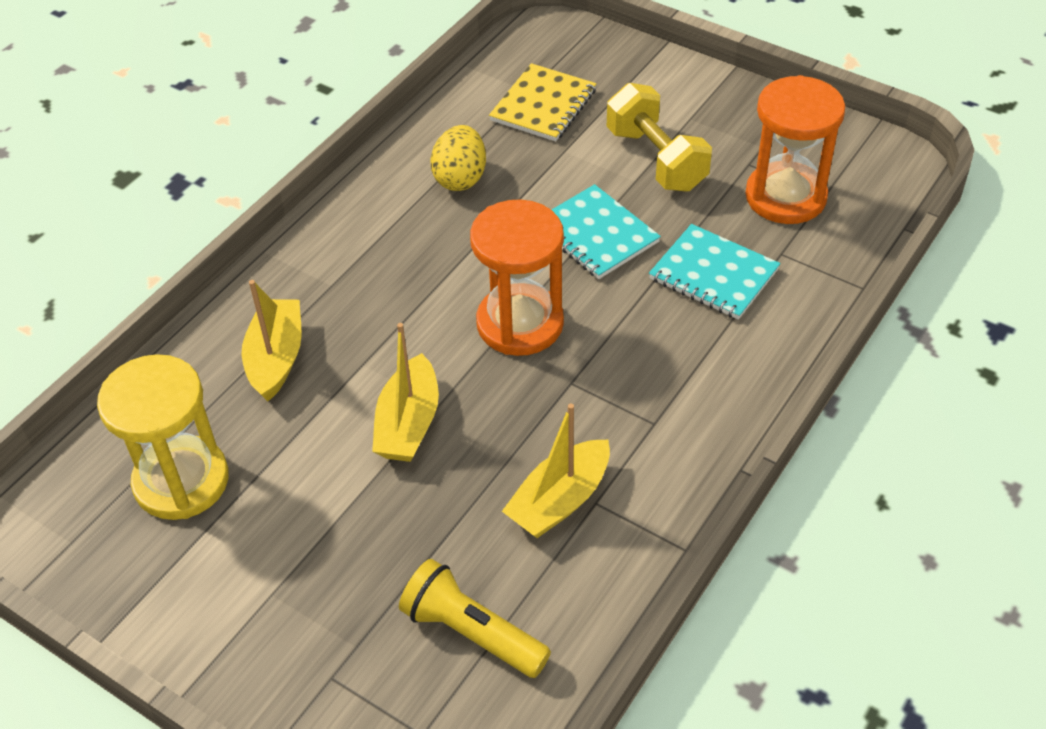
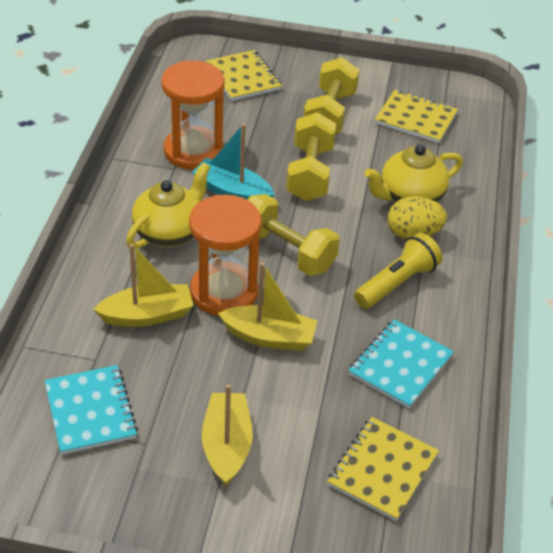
turquoise boat: 0 -> 1
yellow dumbbell: 1 -> 3
yellow hourglass: 1 -> 0
yellow notebook: 1 -> 3
yellow teapot: 0 -> 2

